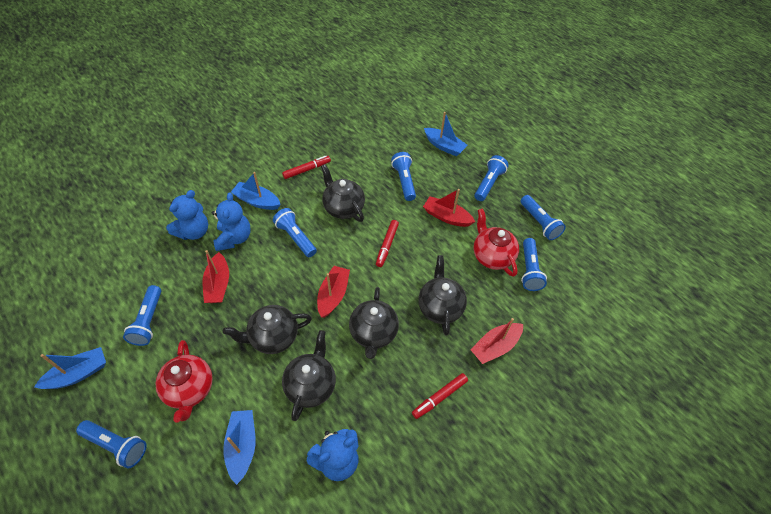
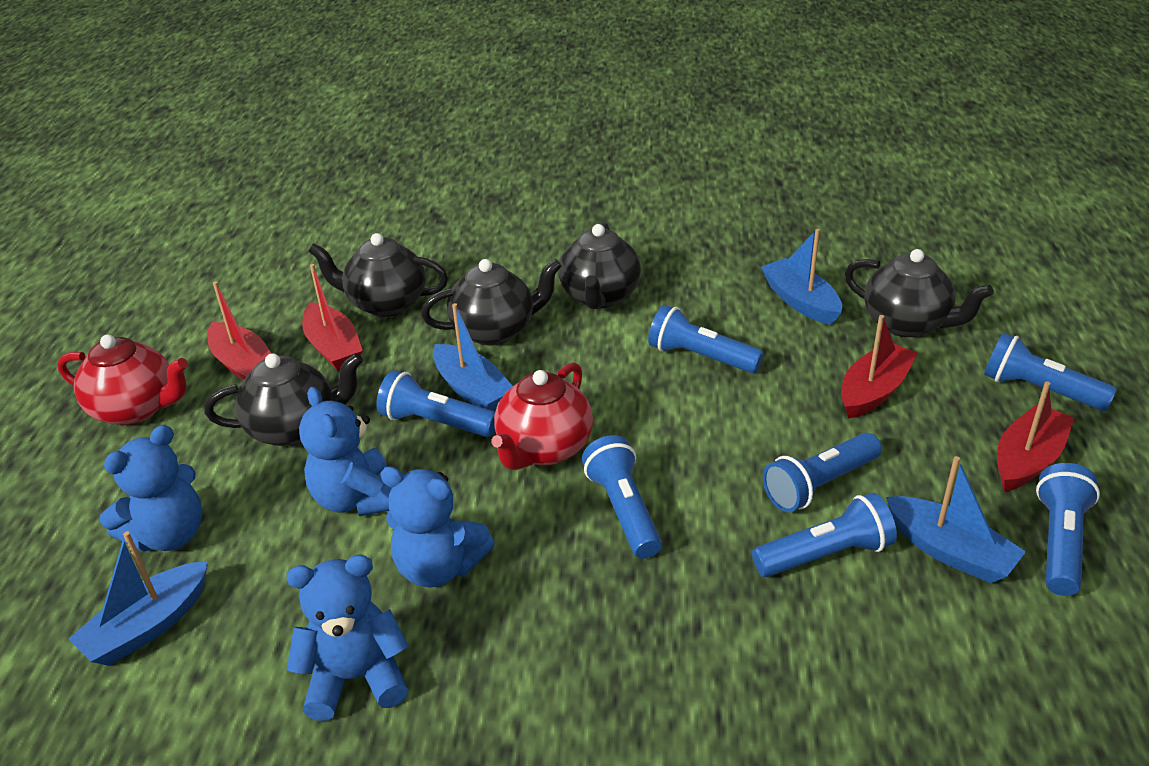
blue teddy bear: 3 -> 4
red marker: 3 -> 0

